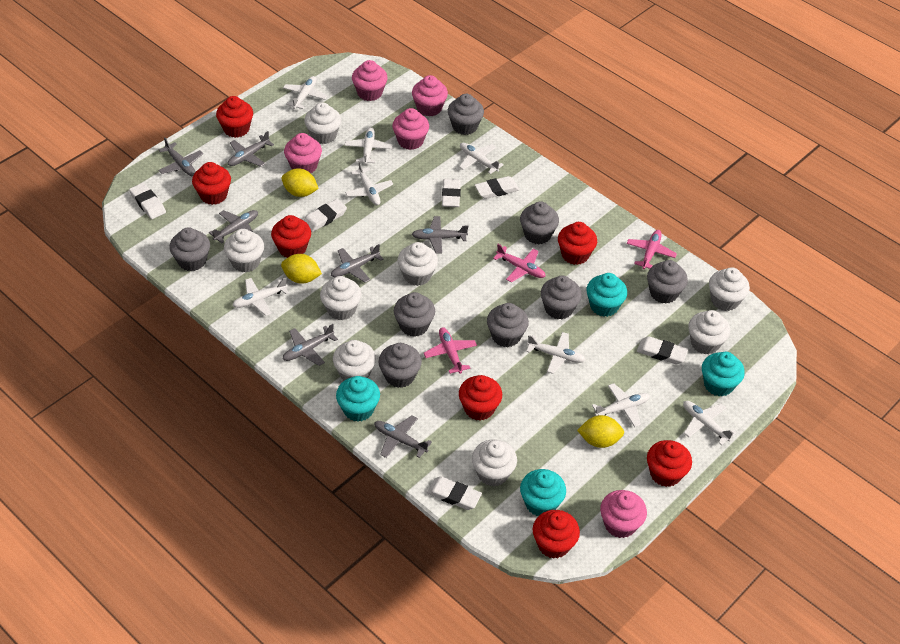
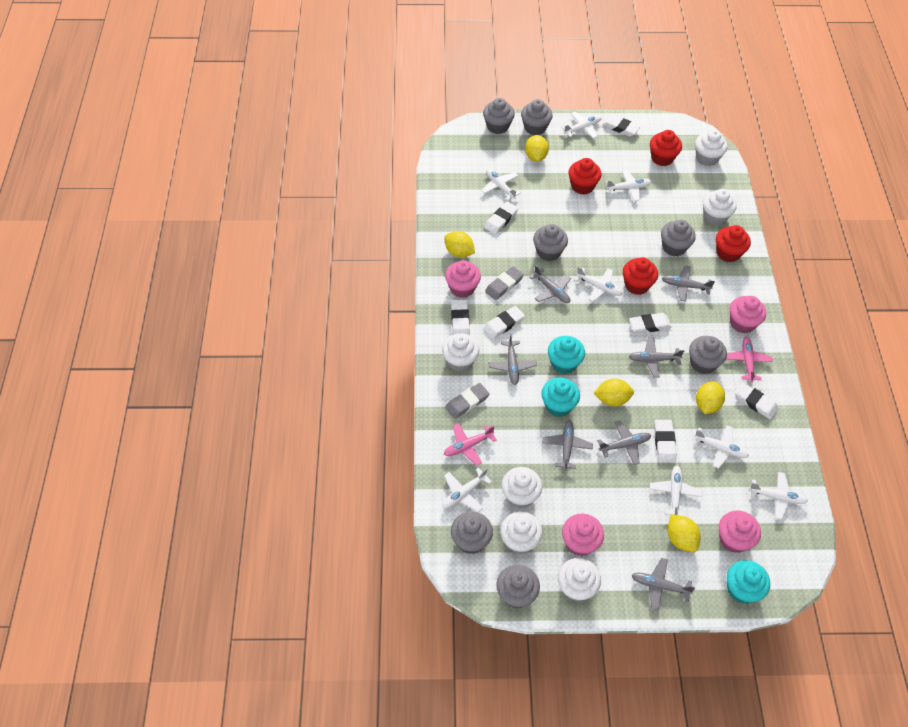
grey cupcake: 8 -> 7
grey eraser: 0 -> 2
pink cupcake: 5 -> 4
pink plane: 3 -> 2
red cupcake: 7 -> 4
turquoise cupcake: 4 -> 3
white cupcake: 8 -> 6
white eraser: 6 -> 7
yellow lemon: 3 -> 5

